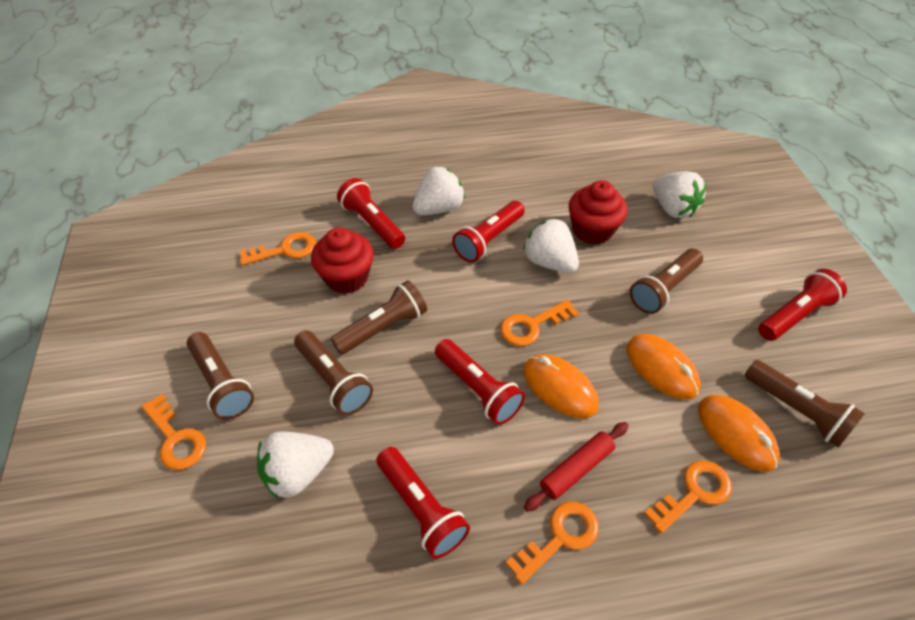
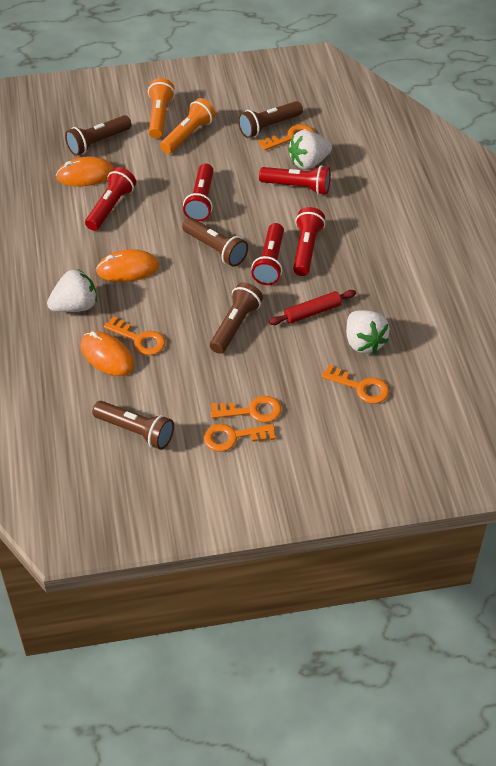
orange flashlight: 0 -> 2
red cupcake: 2 -> 0
white strawberry: 4 -> 3

